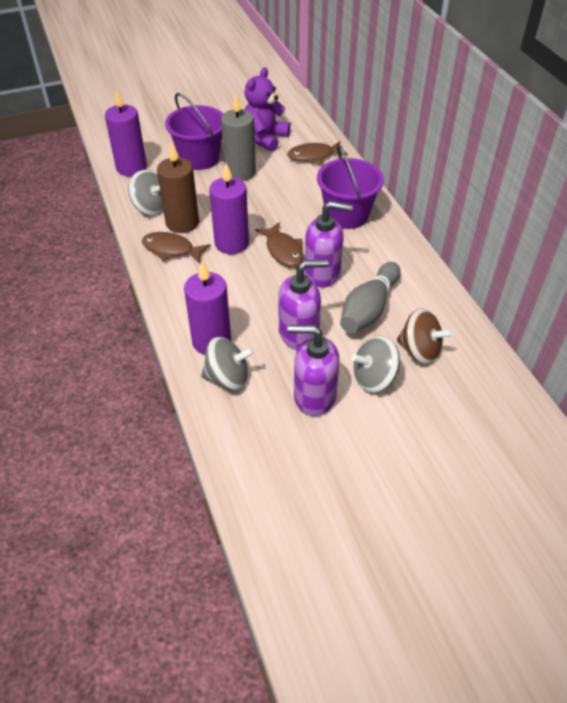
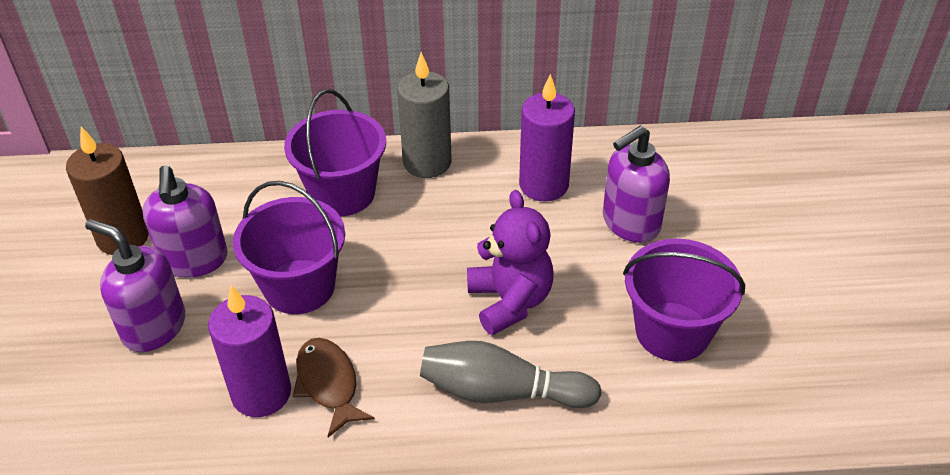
brown fish: 3 -> 1
brown spinning top: 1 -> 0
grey spinning top: 3 -> 0
purple bucket: 2 -> 3
purple candle: 3 -> 2

